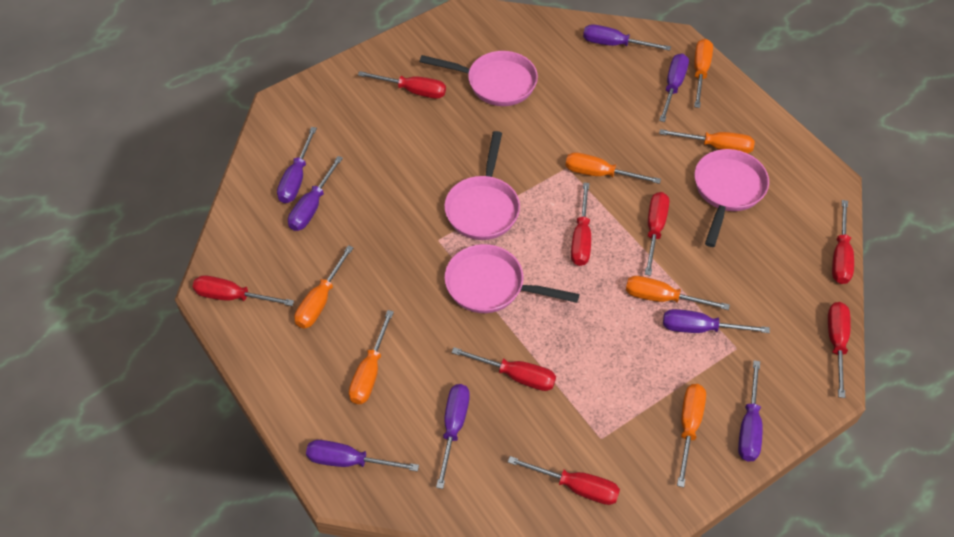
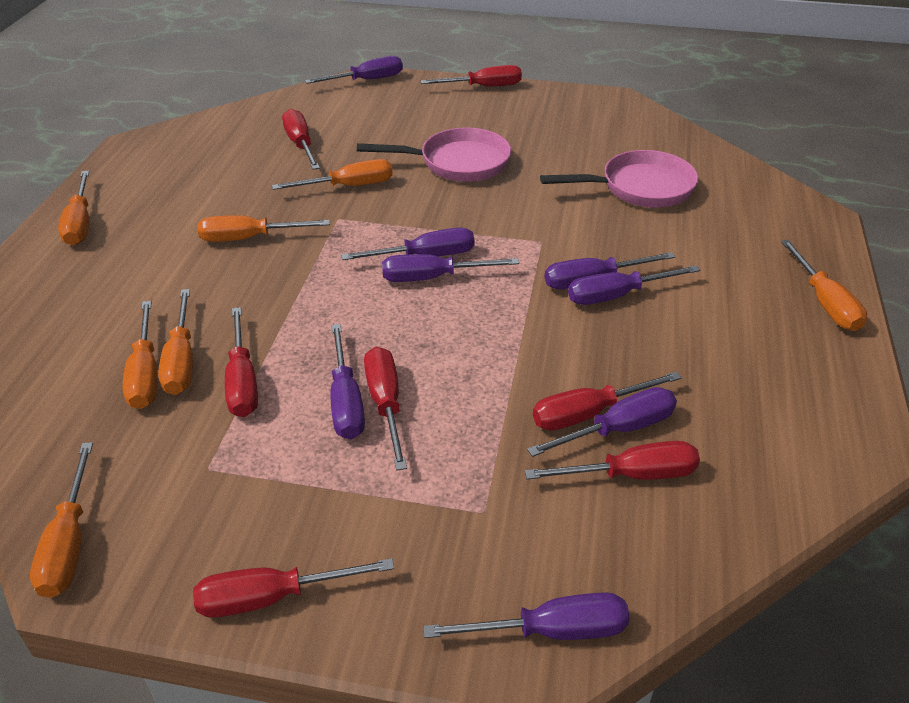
pink pan: 4 -> 2
red screwdriver: 8 -> 7

